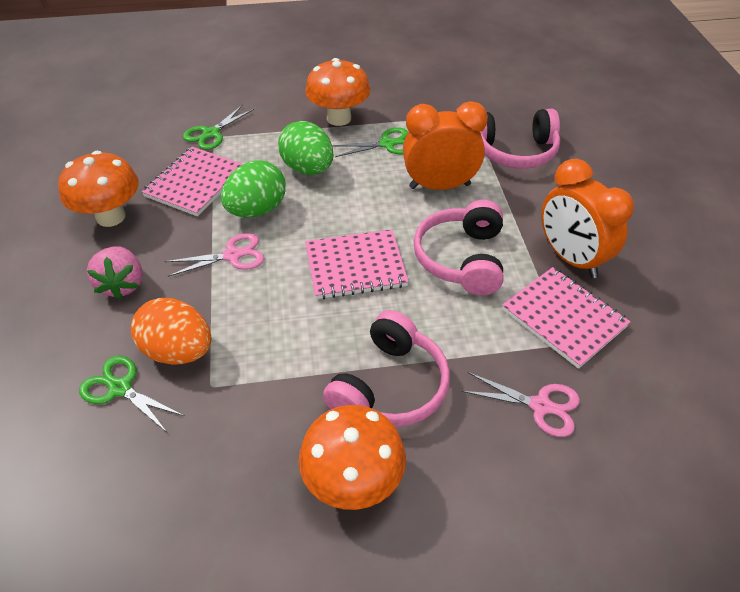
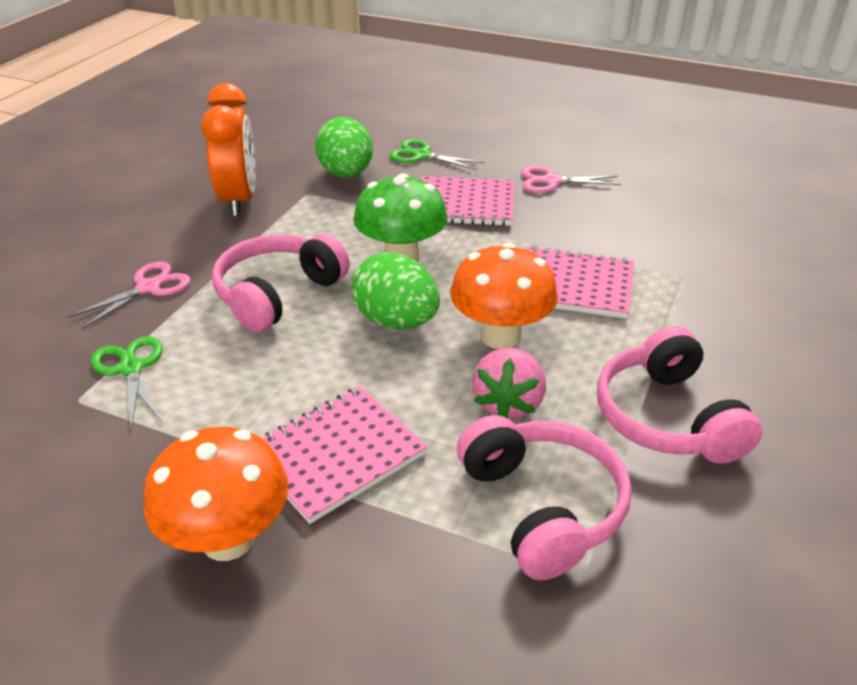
green mushroom: 0 -> 1
green scissors: 3 -> 2
orange clock: 2 -> 1
orange egg: 1 -> 0
orange mushroom: 3 -> 2

